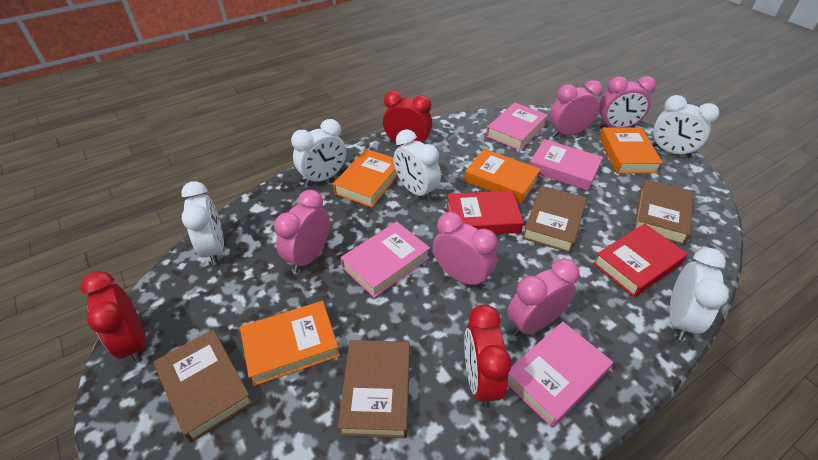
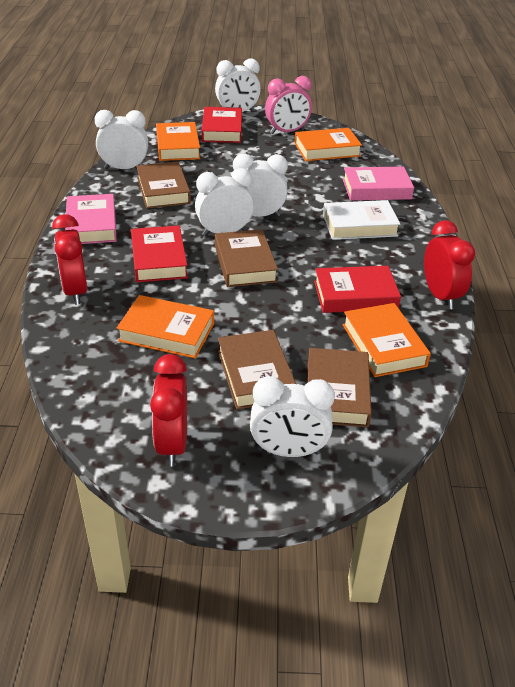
pink book: 4 -> 2
pink clock: 5 -> 1
red book: 2 -> 3
white book: 0 -> 1

